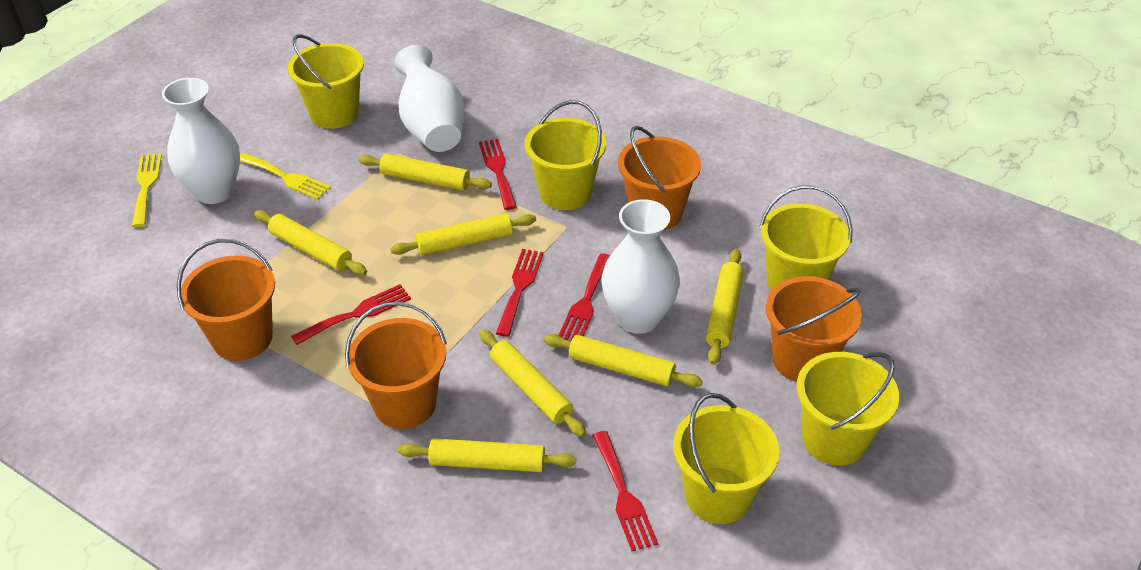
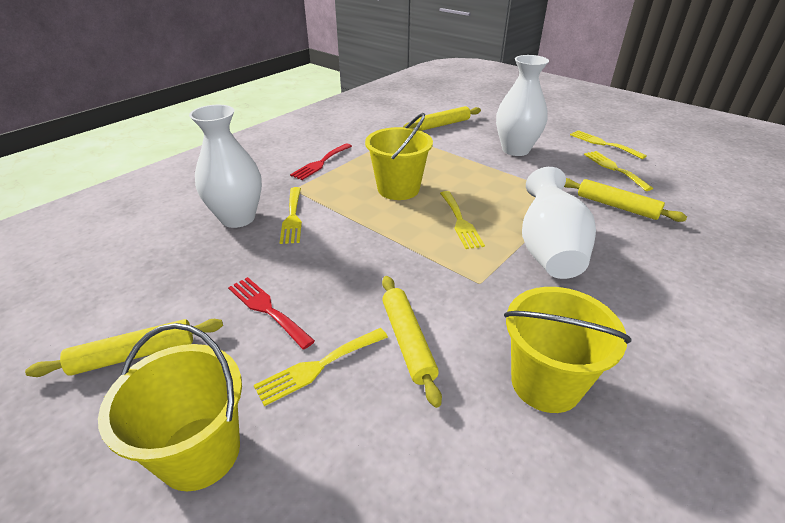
orange bucket: 4 -> 0
red fork: 5 -> 2
yellow bucket: 5 -> 3
yellow fork: 2 -> 5
yellow rolling pin: 7 -> 4

